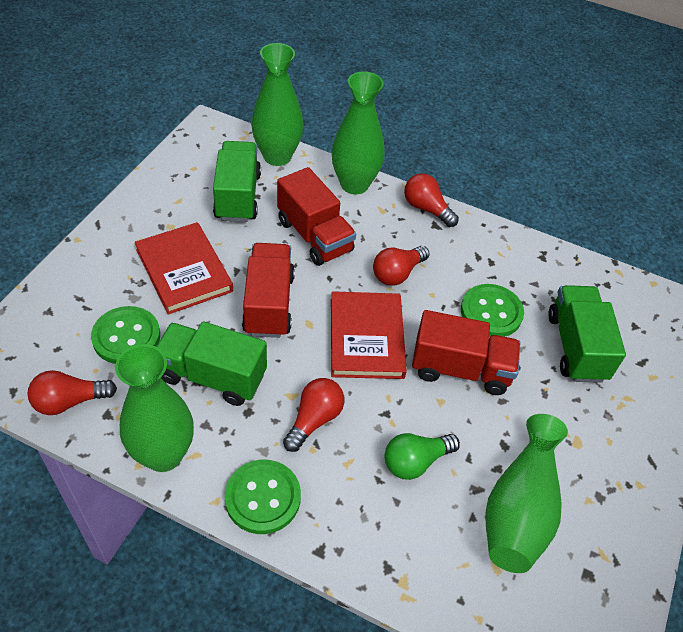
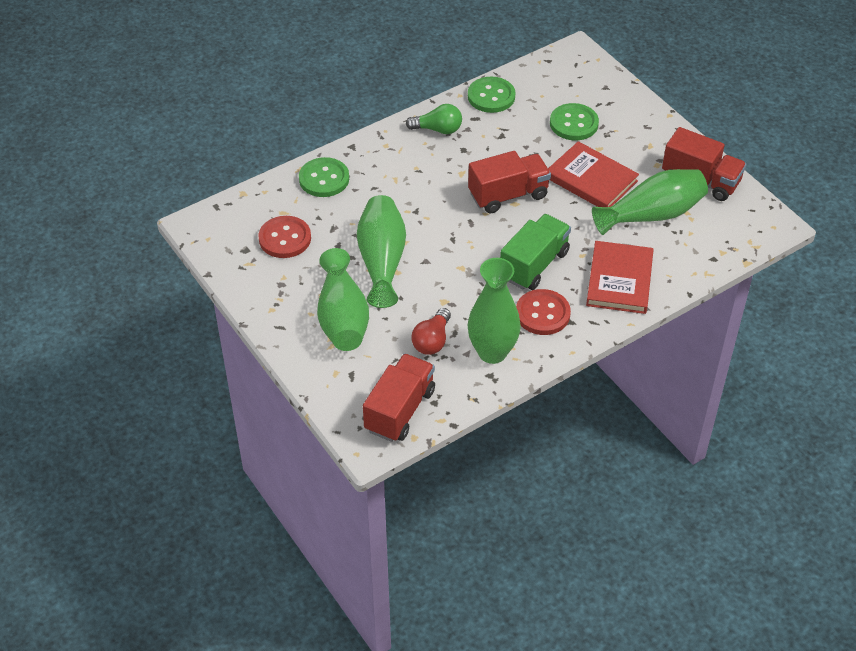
green truck: 3 -> 1
red button: 0 -> 2
red light bulb: 4 -> 1

